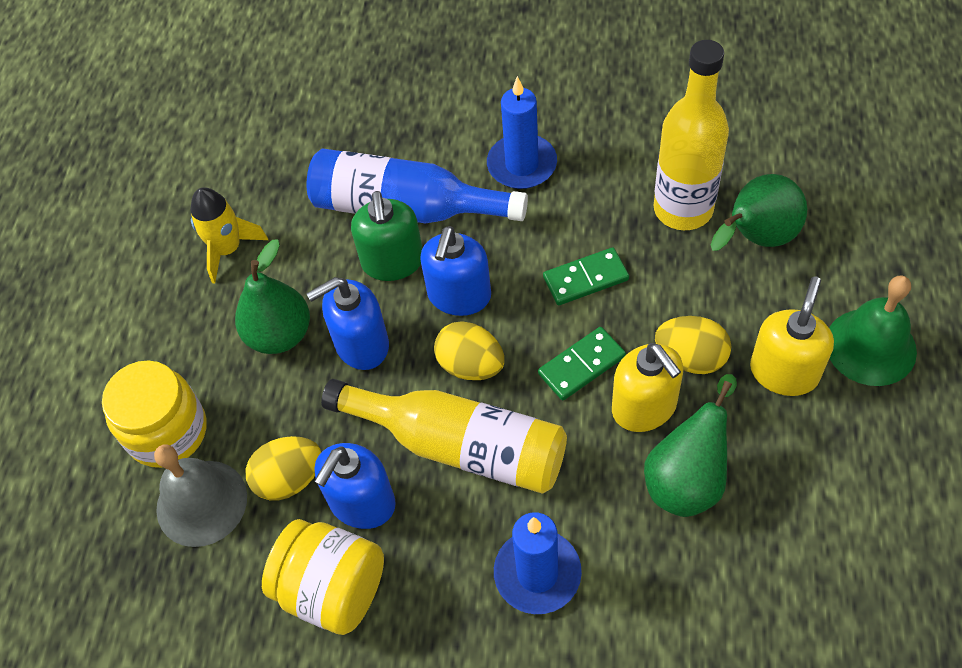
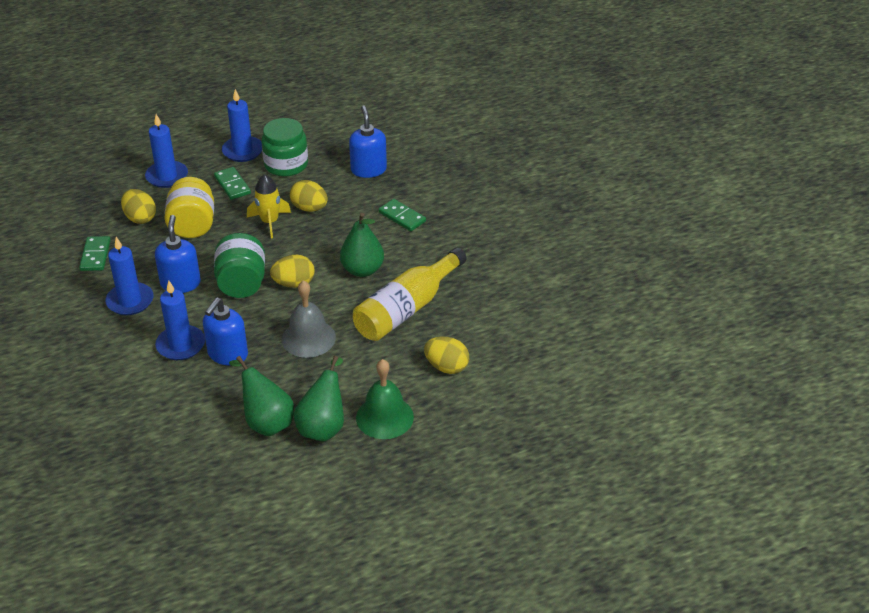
blue bottle: 1 -> 0
blue candle: 2 -> 4
green domino: 2 -> 3
green jar: 0 -> 2
green soap dispenser: 1 -> 0
yellow bottle: 2 -> 1
yellow egg: 3 -> 4
yellow jar: 2 -> 1
yellow soap dispenser: 2 -> 0

